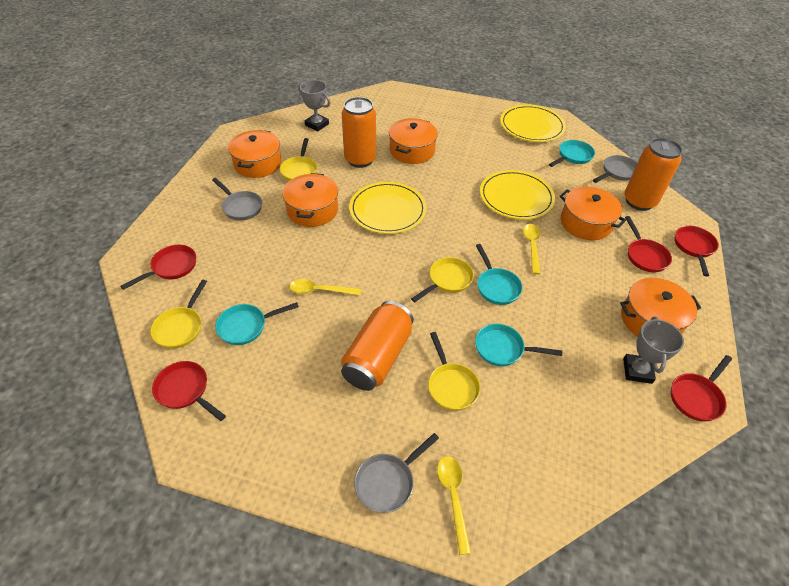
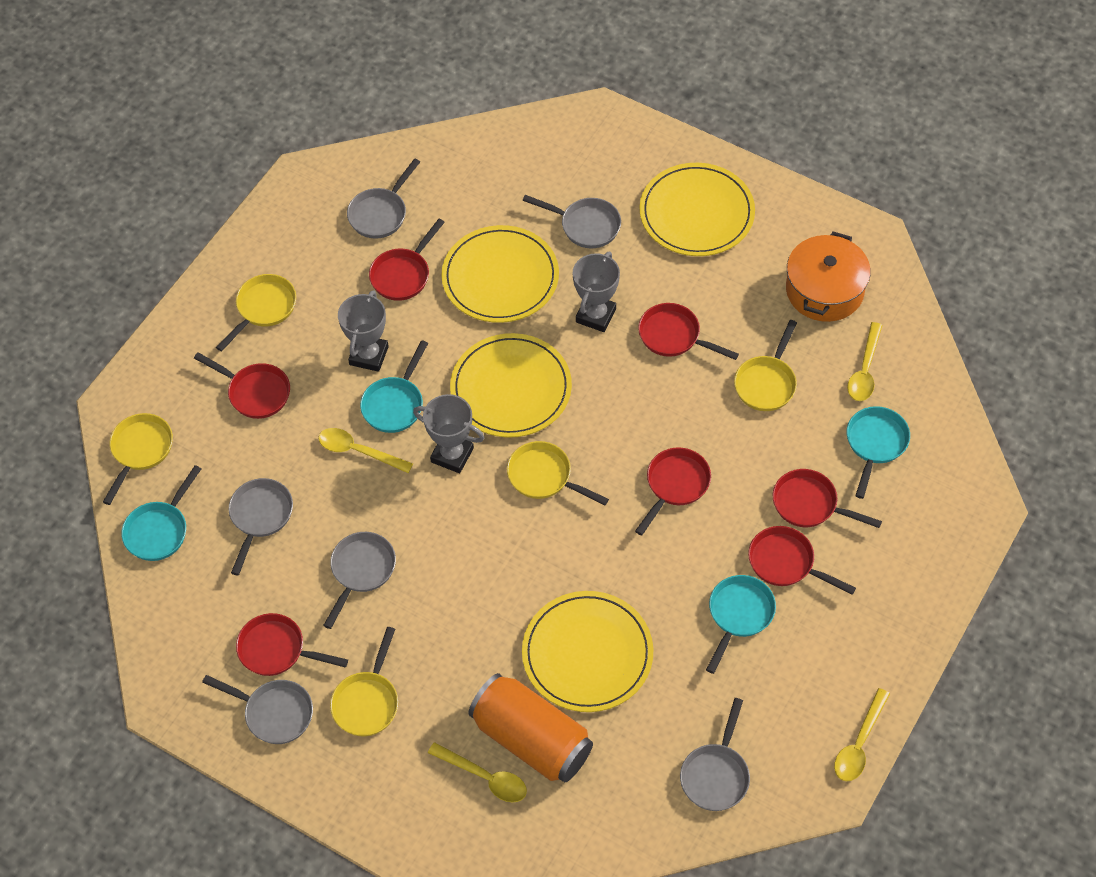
grey pan: 3 -> 6
grey trophy: 2 -> 3
orange can: 3 -> 1
orange pot: 5 -> 1
red pan: 5 -> 7
yellow pan: 4 -> 5
yellow plate: 3 -> 4
yellow spoon: 3 -> 4

